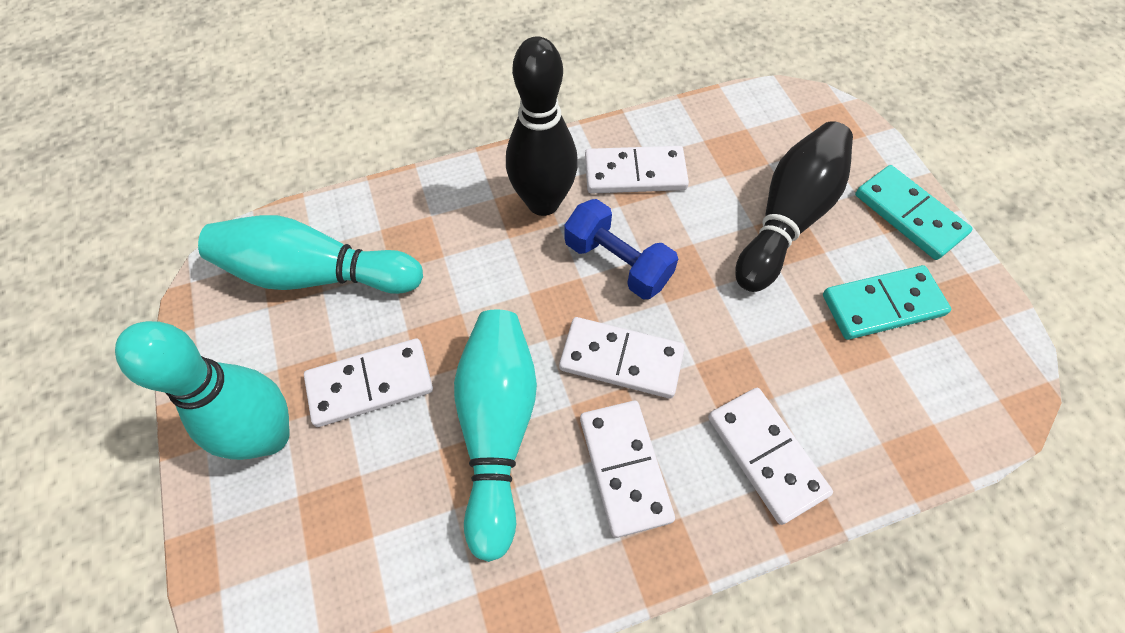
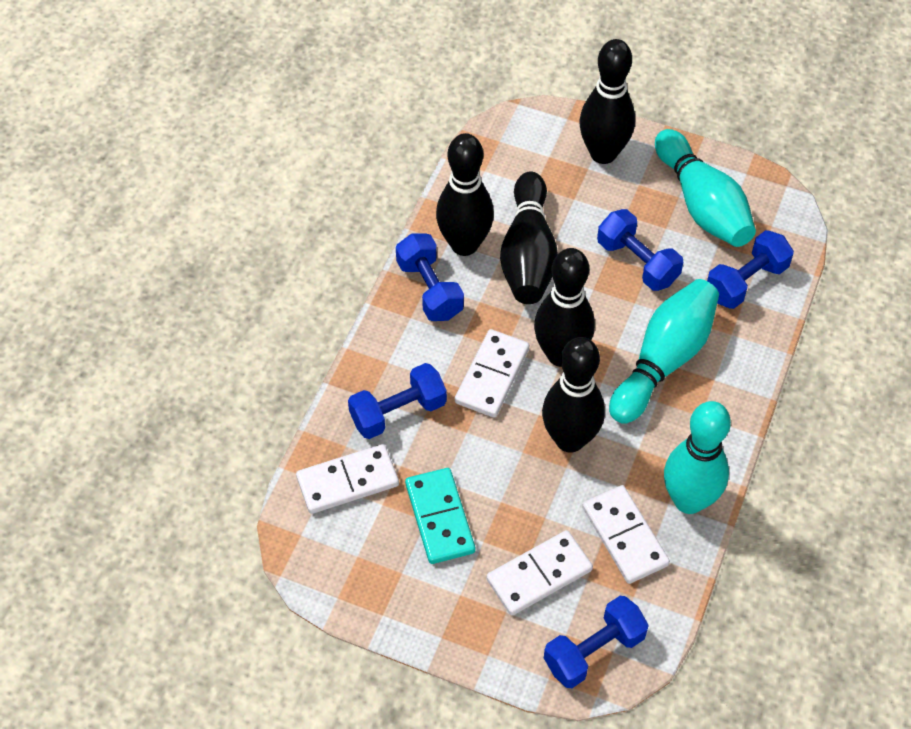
black bowling pin: 2 -> 5
blue dumbbell: 1 -> 5
turquoise domino: 2 -> 1
white domino: 5 -> 4

